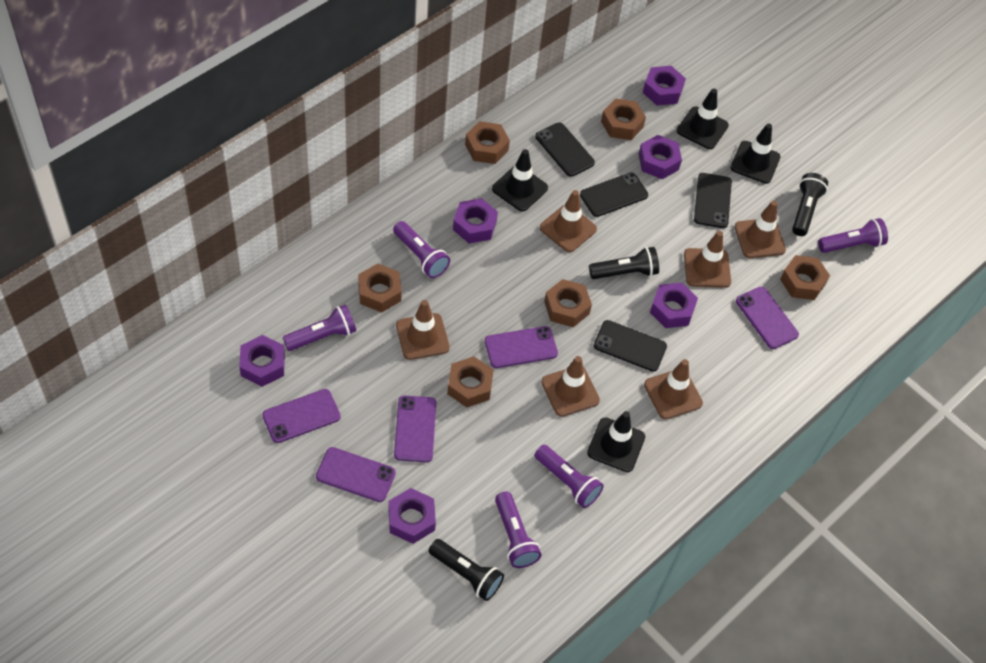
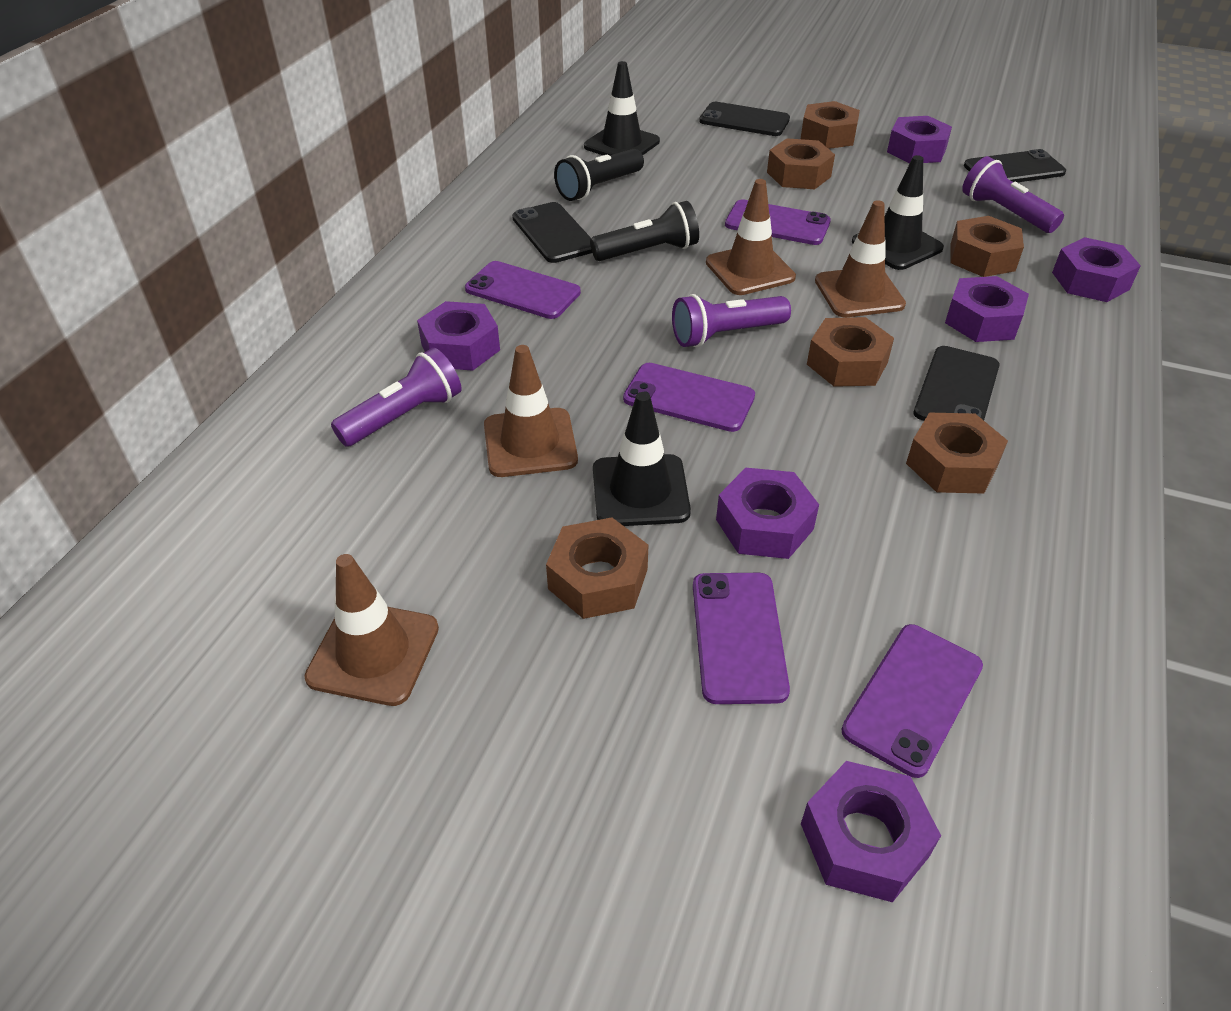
black flashlight: 3 -> 2
black traffic cone: 4 -> 3
brown traffic cone: 6 -> 4
purple flashlight: 5 -> 3

